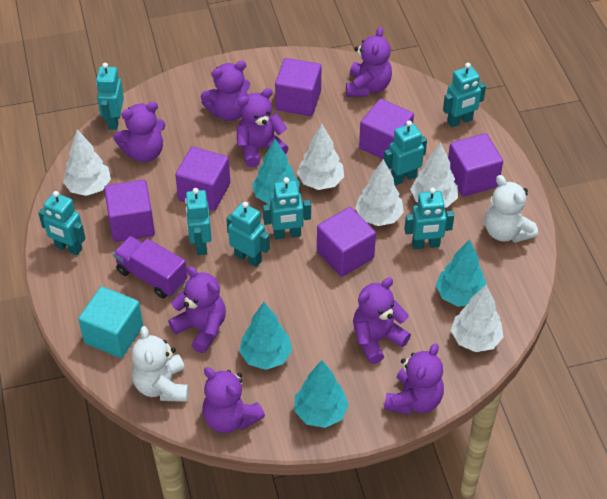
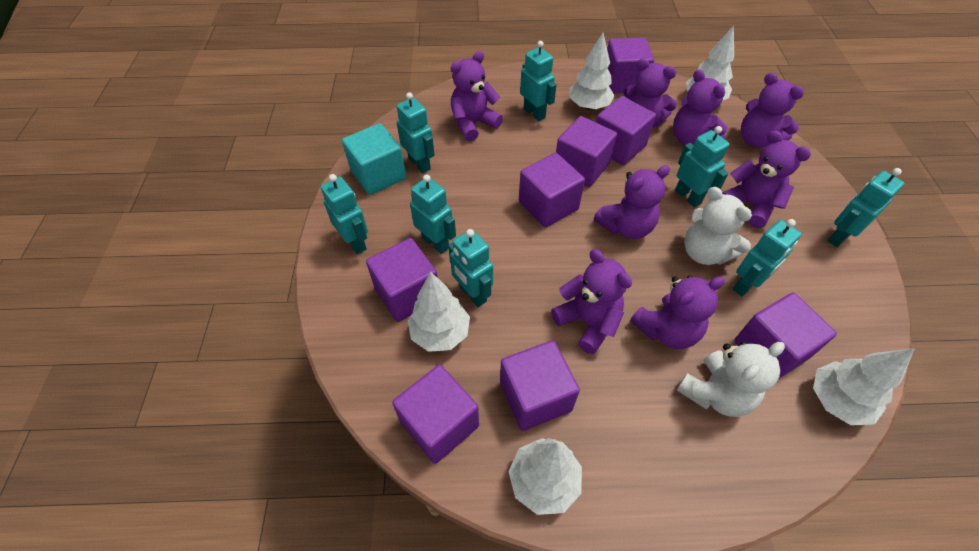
purple cube: 6 -> 8
purple truck: 1 -> 0
turquoise tree: 4 -> 0

